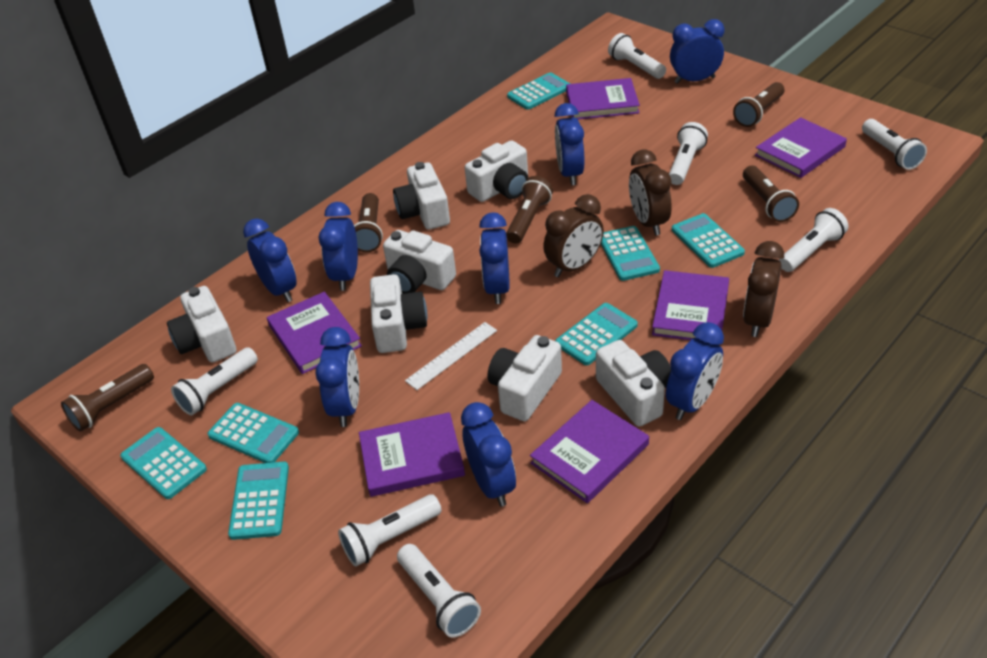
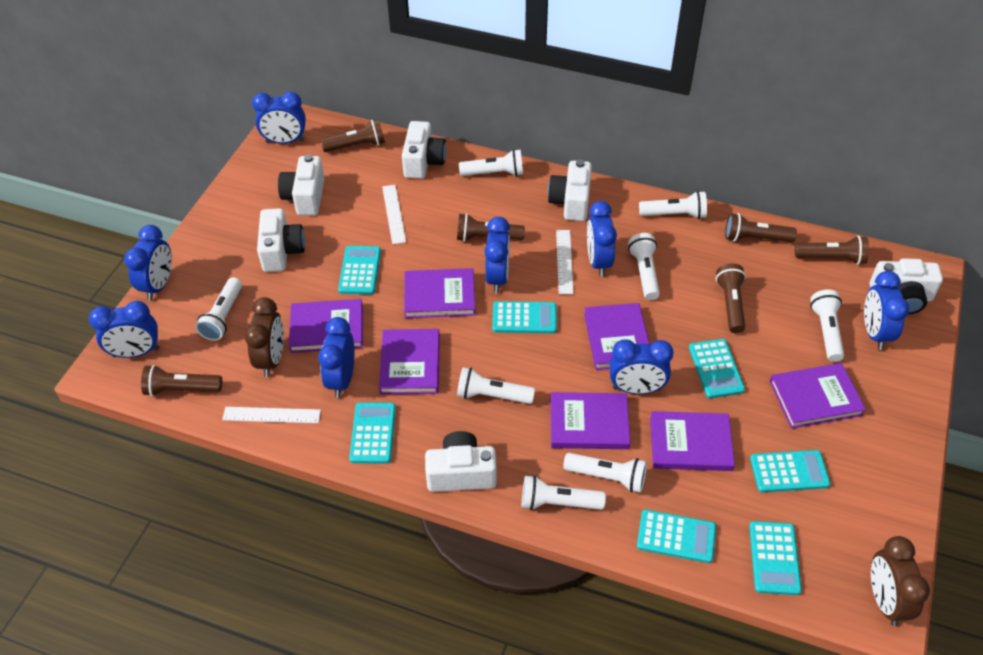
brown clock: 3 -> 2
brown flashlight: 5 -> 6
purple book: 6 -> 7
white camera: 7 -> 6
white flashlight: 7 -> 8
white ruler: 1 -> 3

